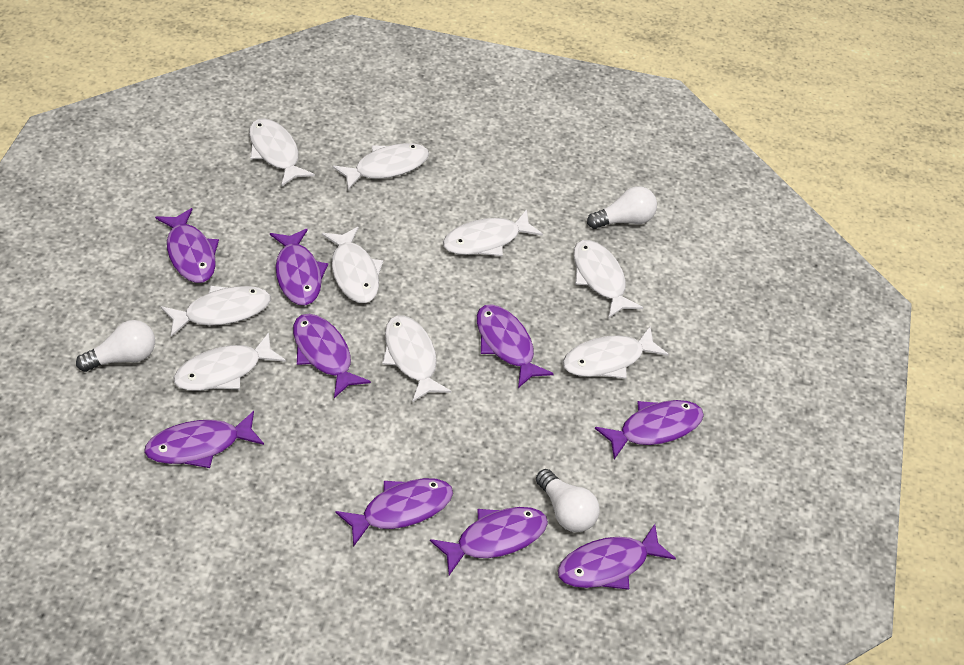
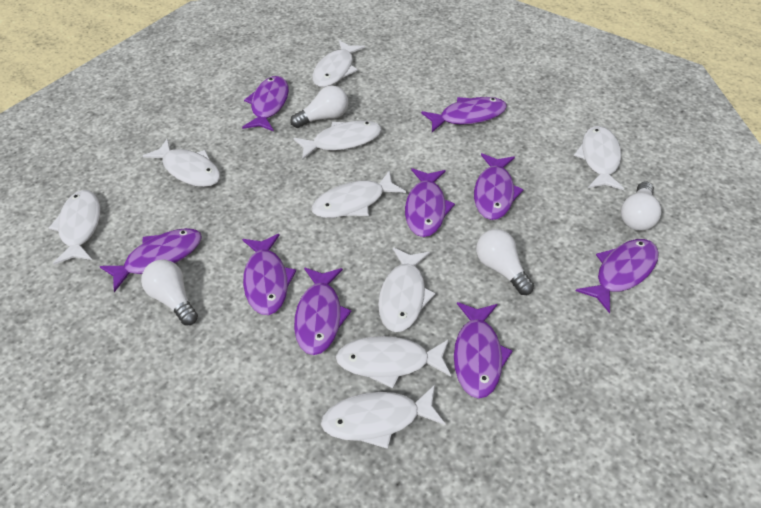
white light bulb: 3 -> 4

